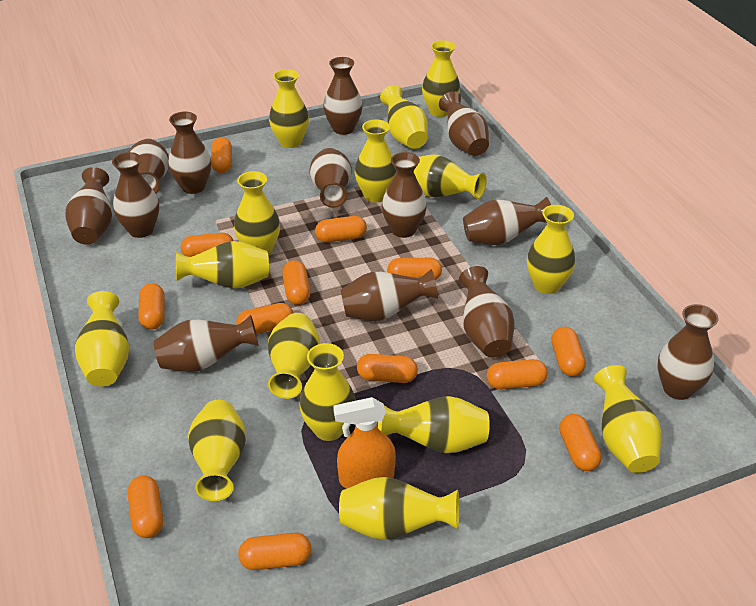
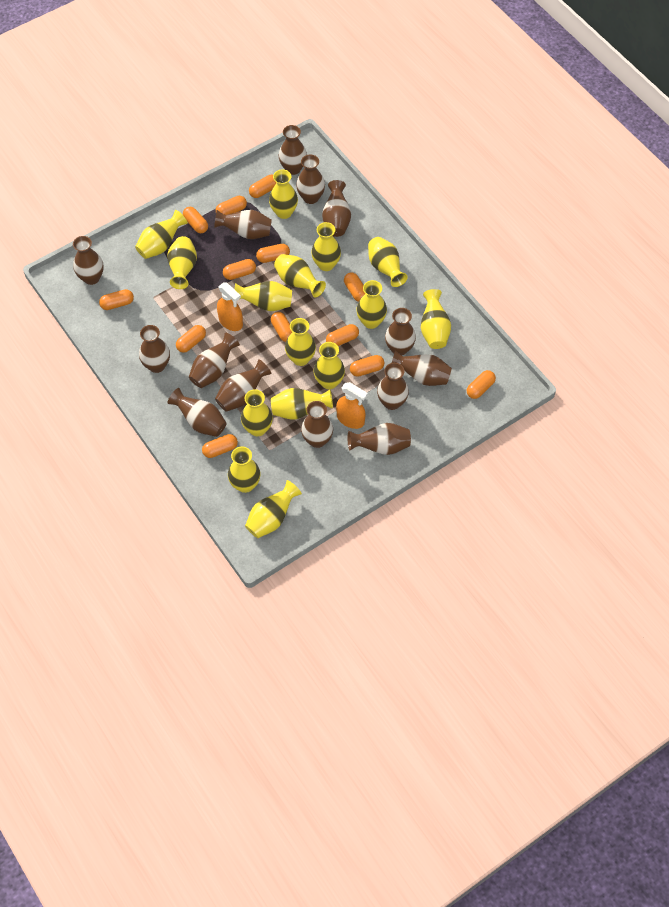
brown vase: 13 -> 14
orange spray bottle: 1 -> 2

